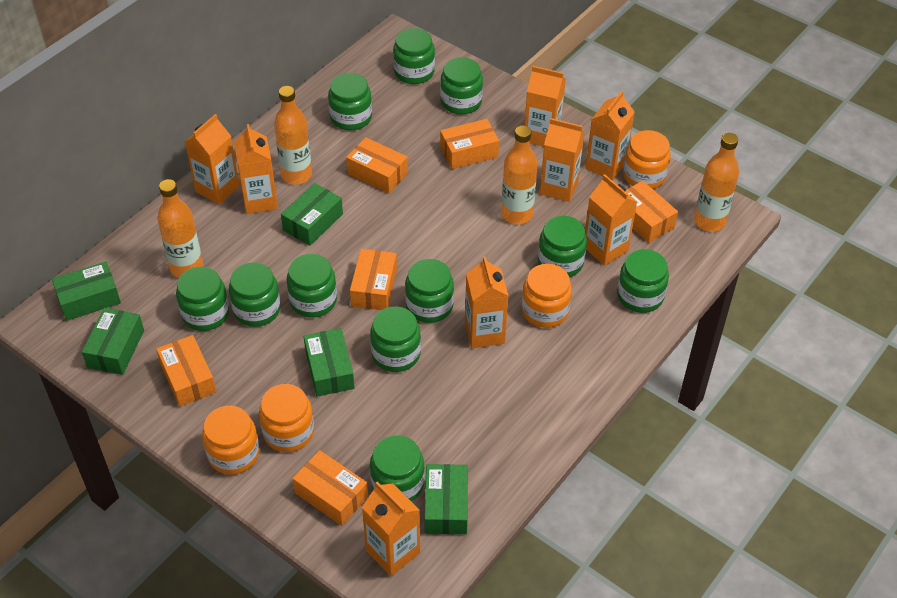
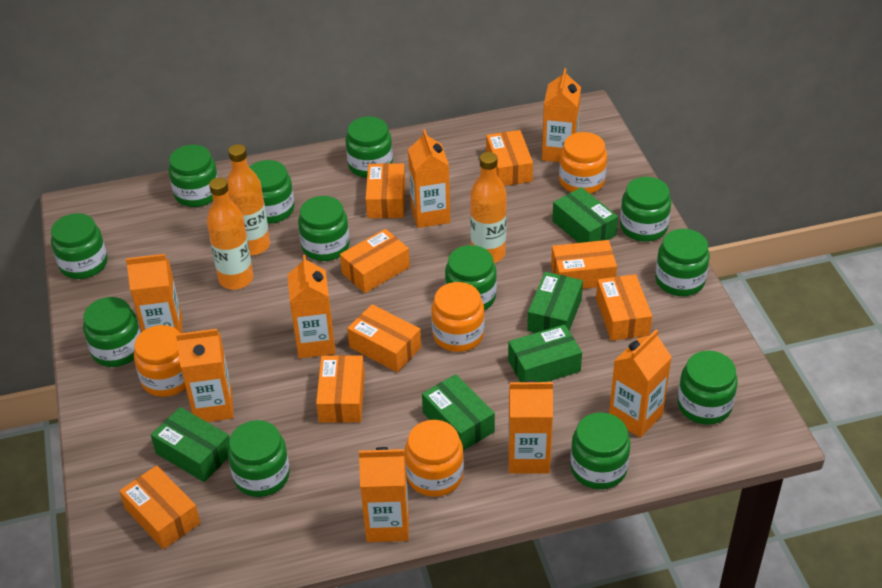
green jar: 11 -> 12
orange bottle: 4 -> 3
orange box: 6 -> 8

